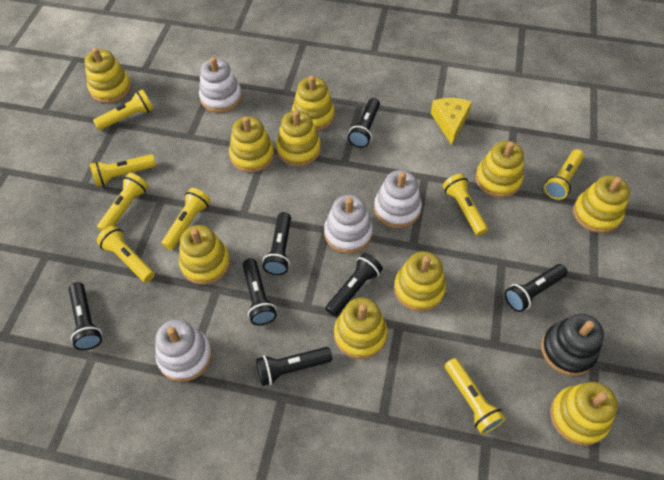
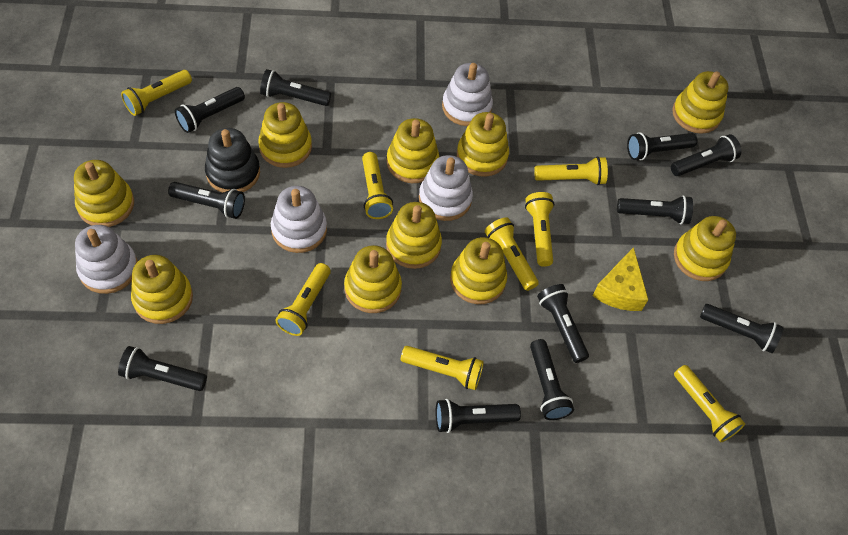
black flashlight: 7 -> 11

